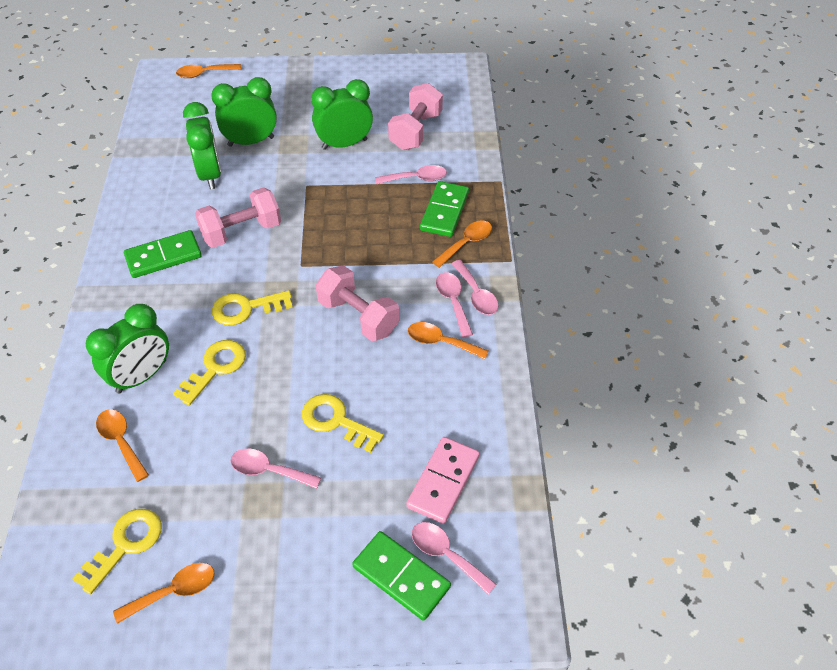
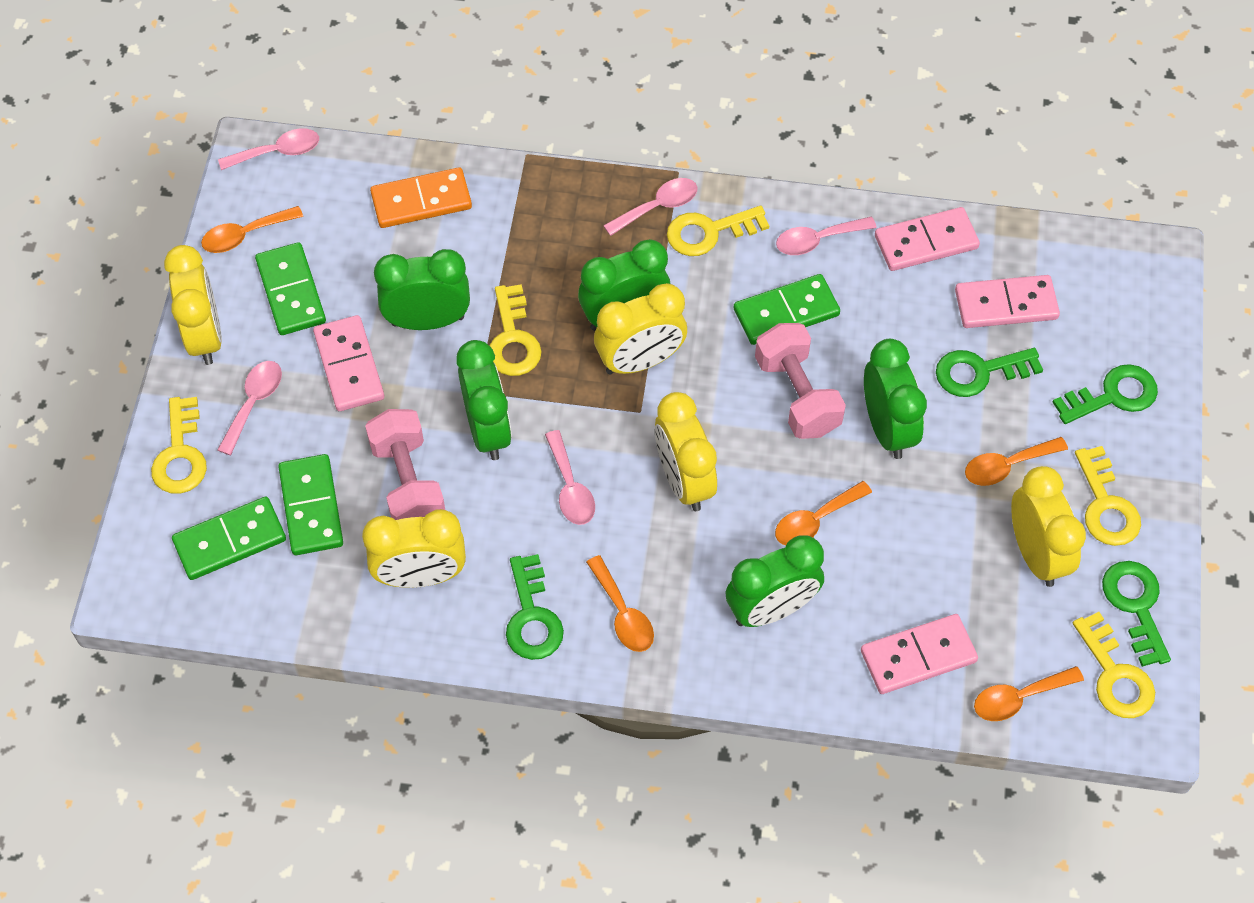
green clock: 4 -> 5
green domino: 3 -> 4
green key: 0 -> 4
orange domino: 0 -> 1
pink domino: 1 -> 4
pink dumbbell: 3 -> 2
yellow clock: 0 -> 5
yellow key: 4 -> 5

